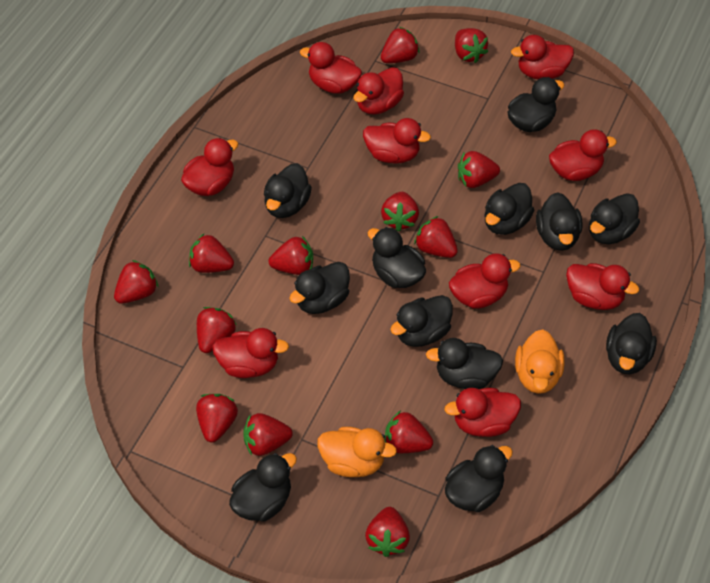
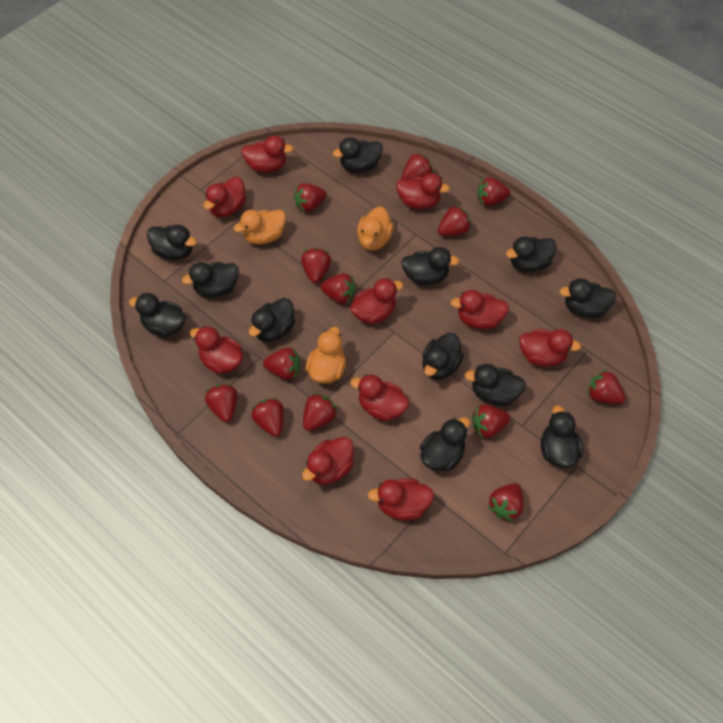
orange duck: 2 -> 3

